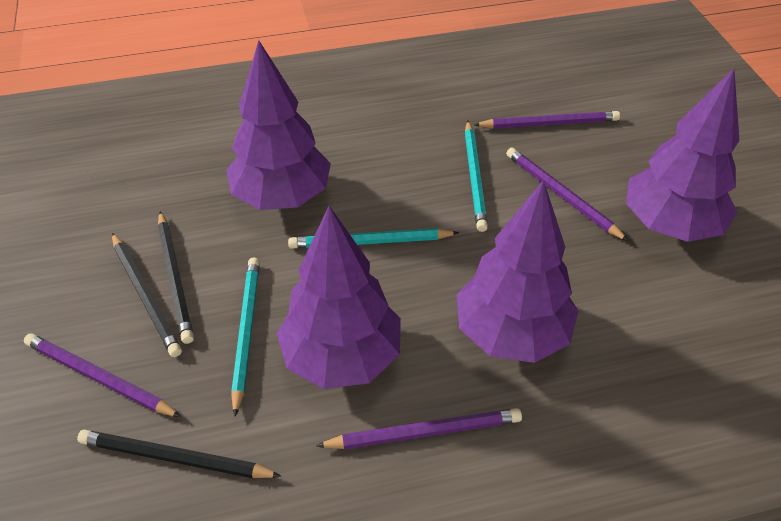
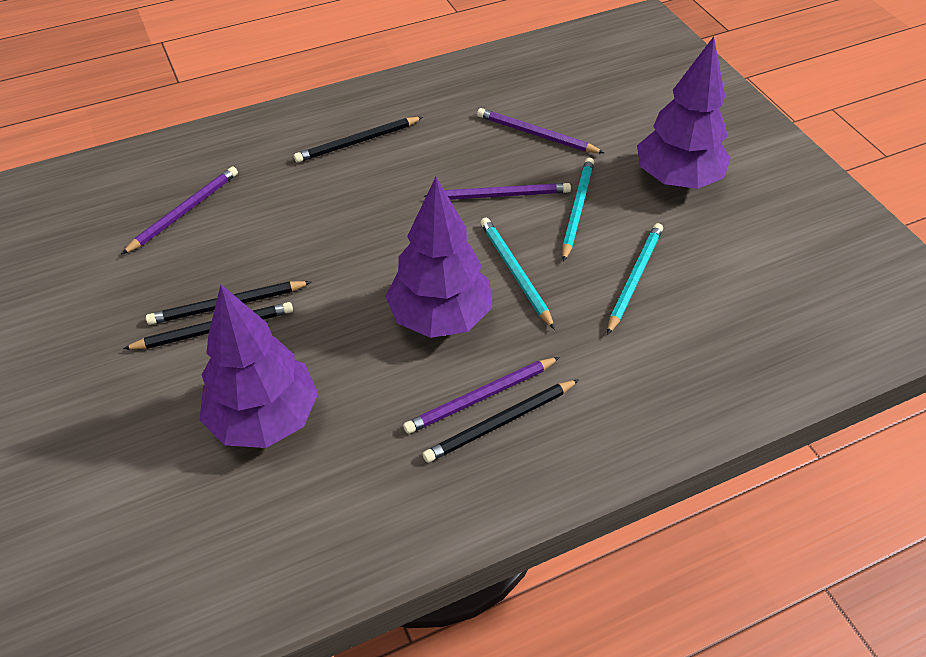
black pencil: 3 -> 4
purple tree: 4 -> 3

